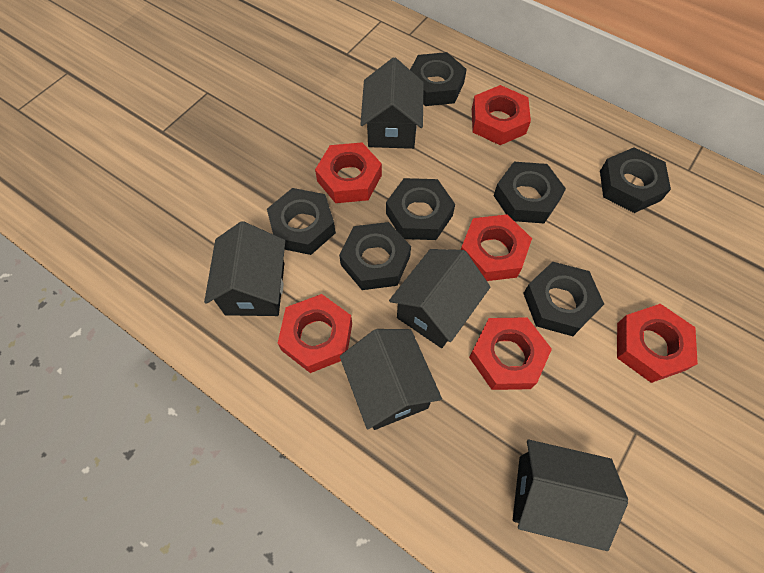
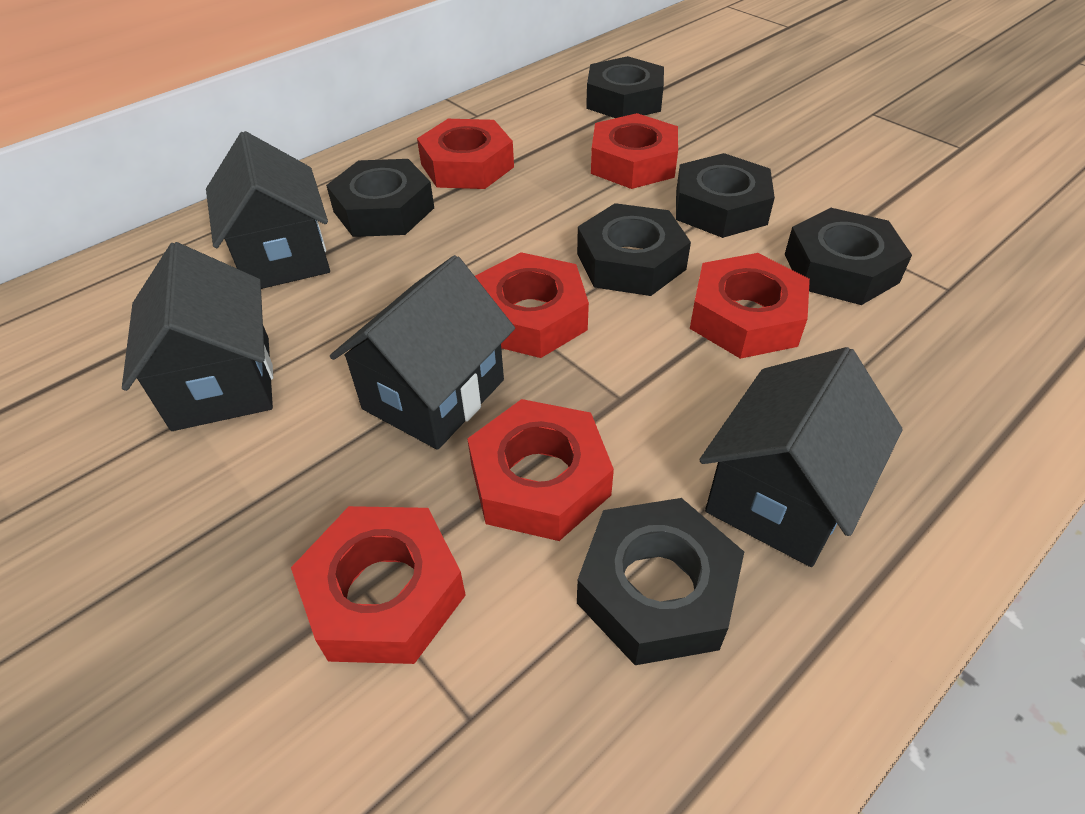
black house: 5 -> 4
black nut: 7 -> 6

